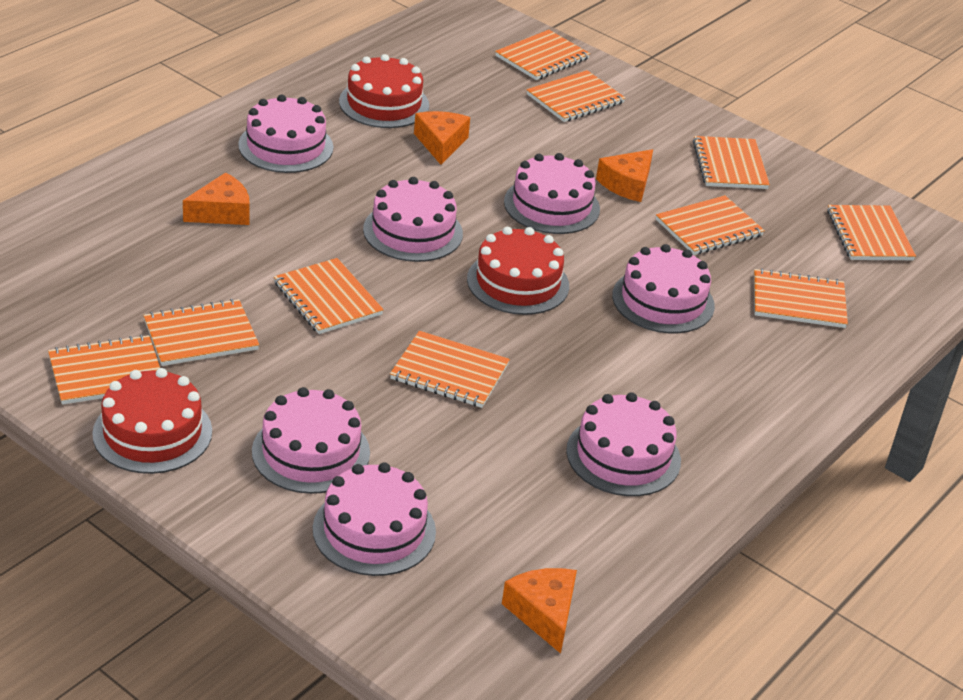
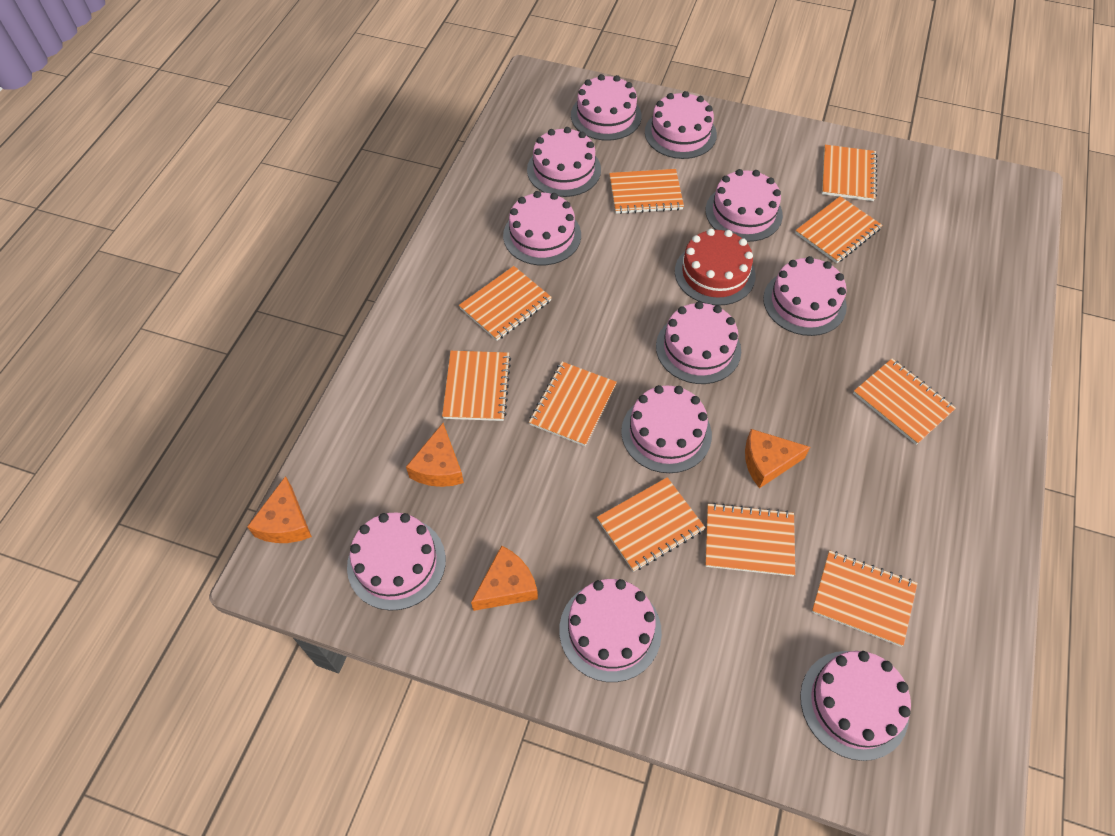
pink cake: 7 -> 11
red cake: 3 -> 1

